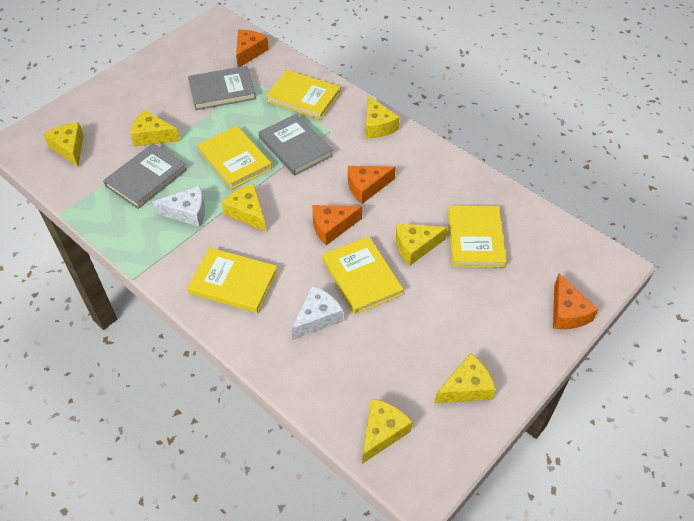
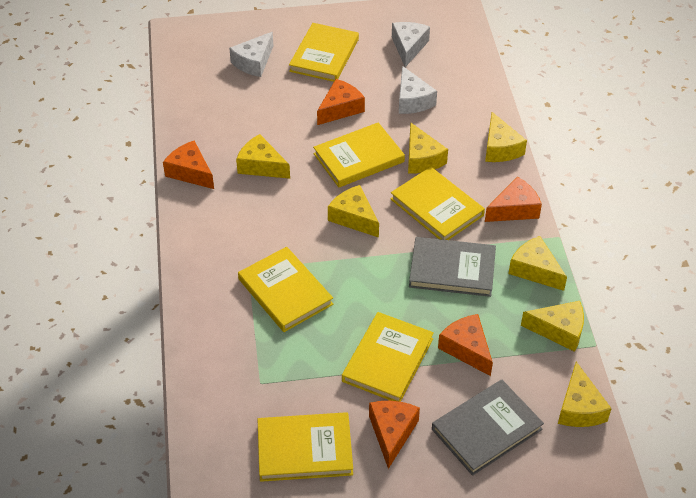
grey book: 3 -> 2
orange cheese: 4 -> 5
white cheese: 2 -> 3
yellow book: 5 -> 6

